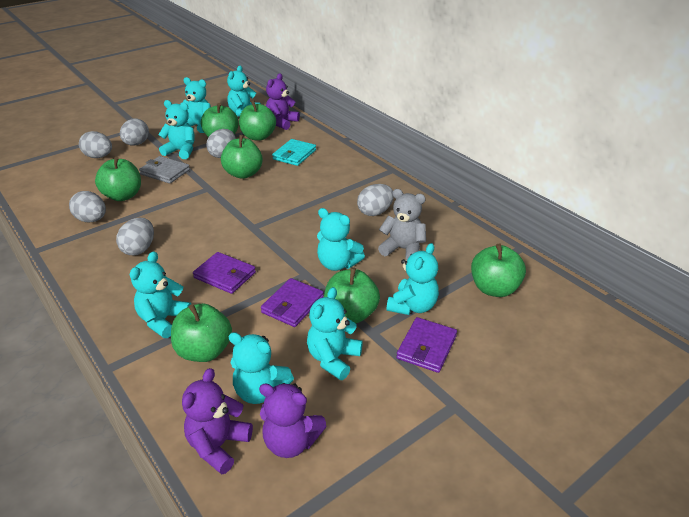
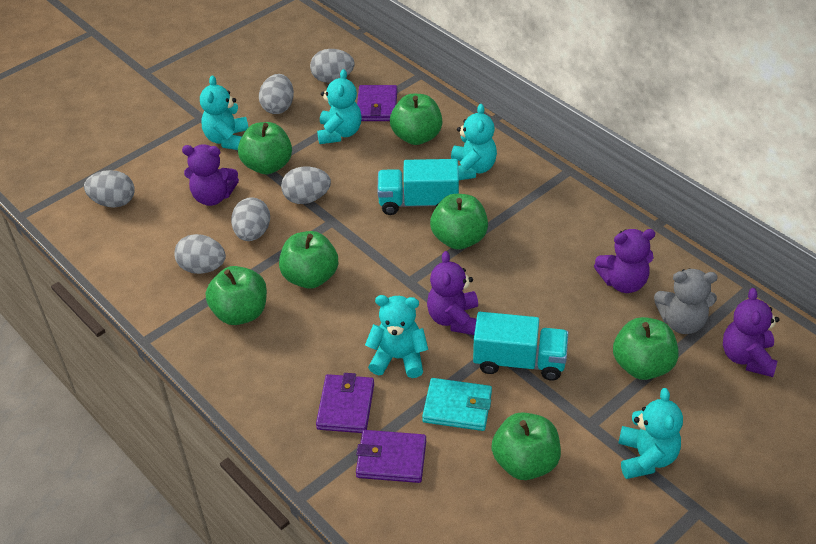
grey wallet: 1 -> 0
purple teddy bear: 3 -> 4
turquoise teddy bear: 8 -> 5
turquoise truck: 0 -> 2

